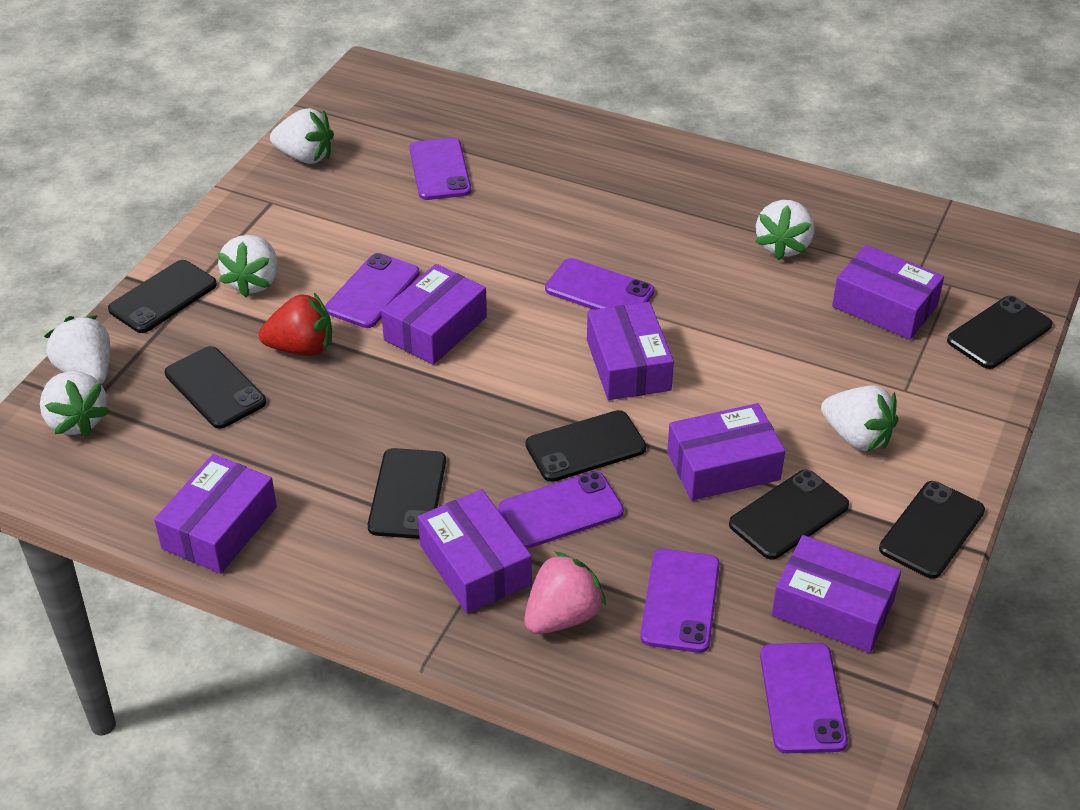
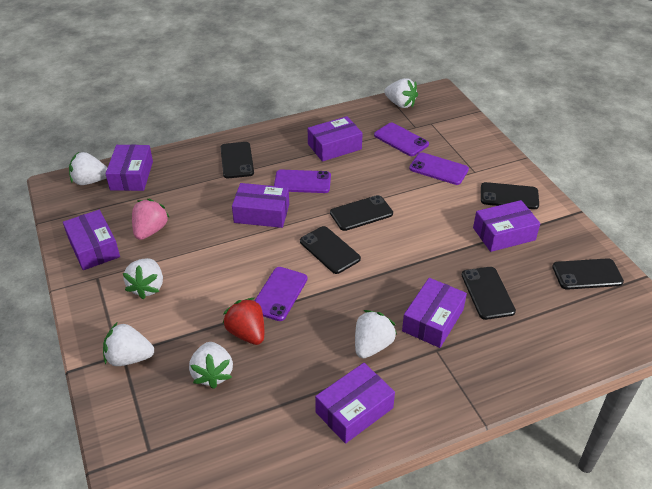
black phone: 7 -> 6
purple phone: 6 -> 4

